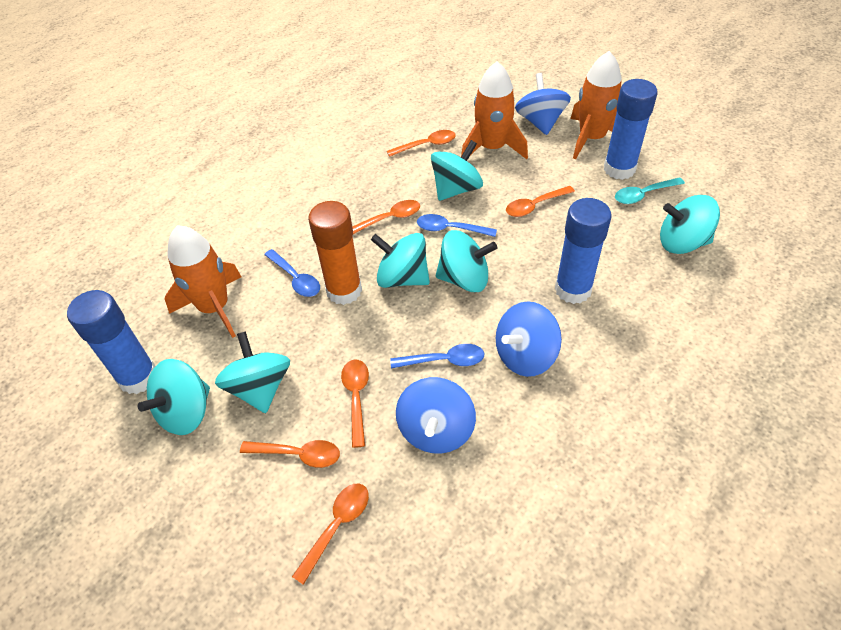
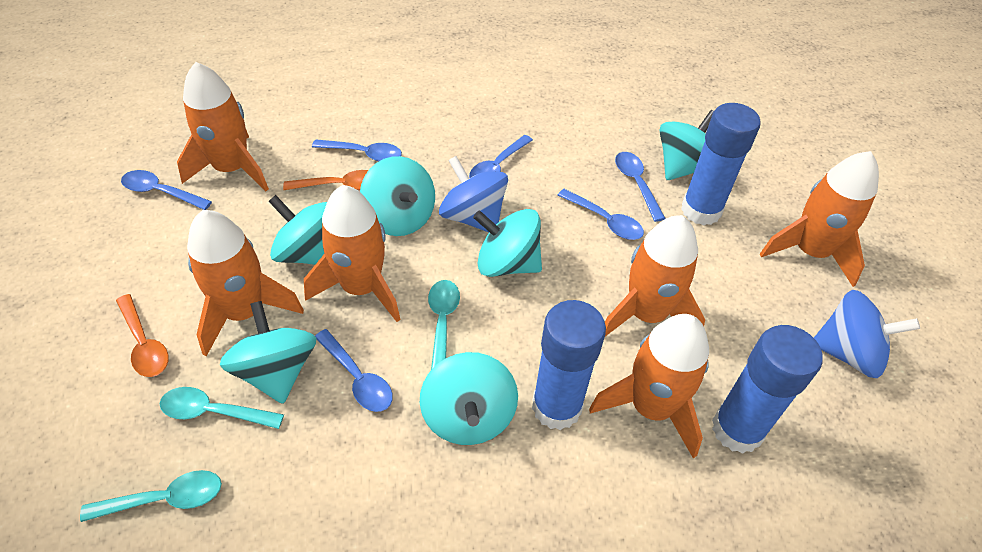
blue spinning top: 3 -> 2
blue spoon: 3 -> 6
orange glue stick: 1 -> 0
orange rocket: 3 -> 6
orange spoon: 6 -> 2
turquoise spoon: 1 -> 3

